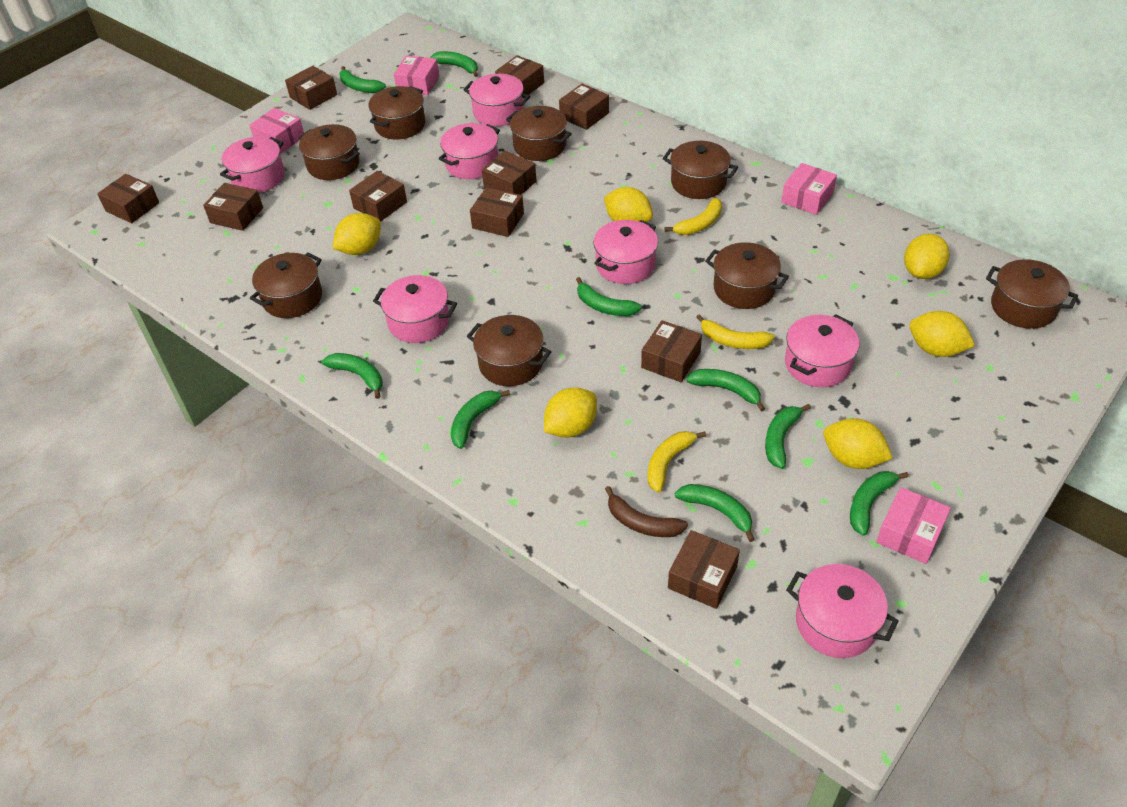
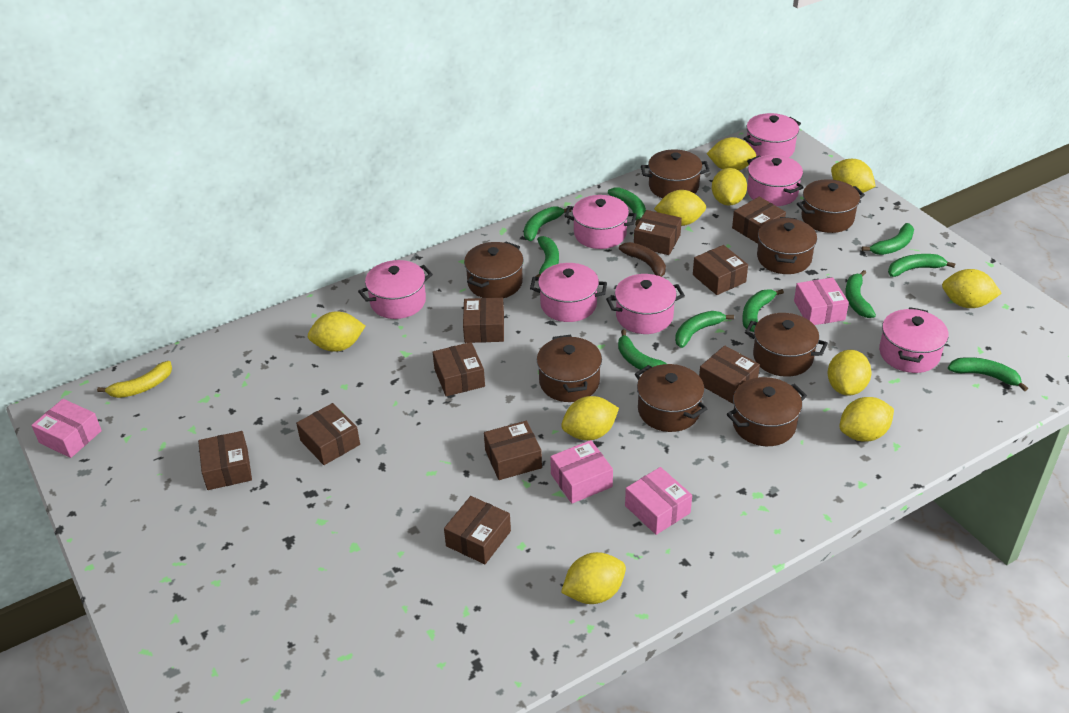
green banana: 9 -> 10
yellow banana: 3 -> 1
yellow lemon: 6 -> 10

